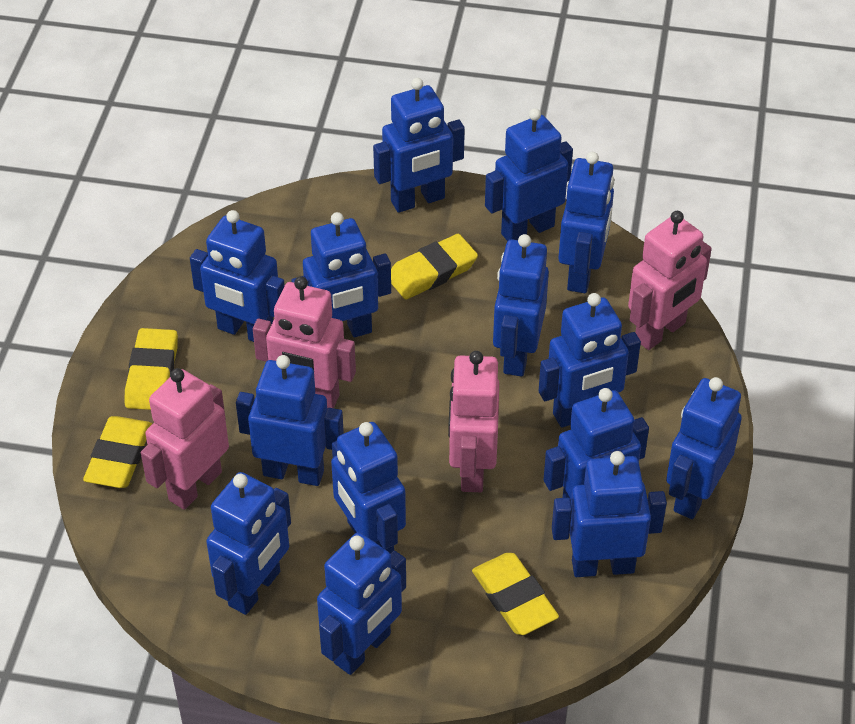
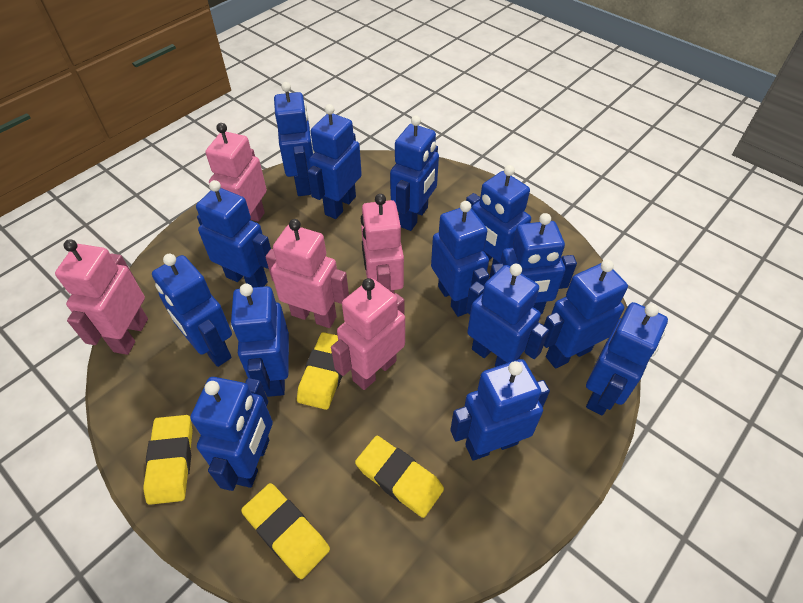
pink robot: 4 -> 5

